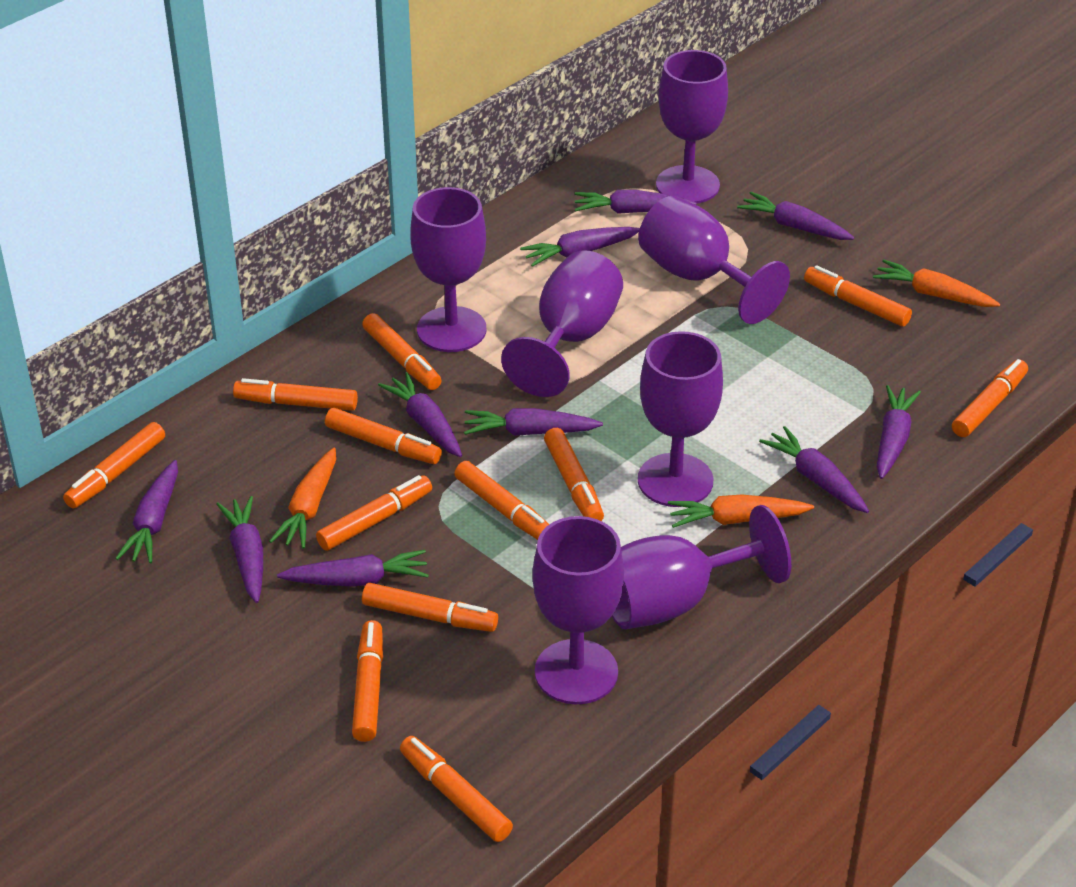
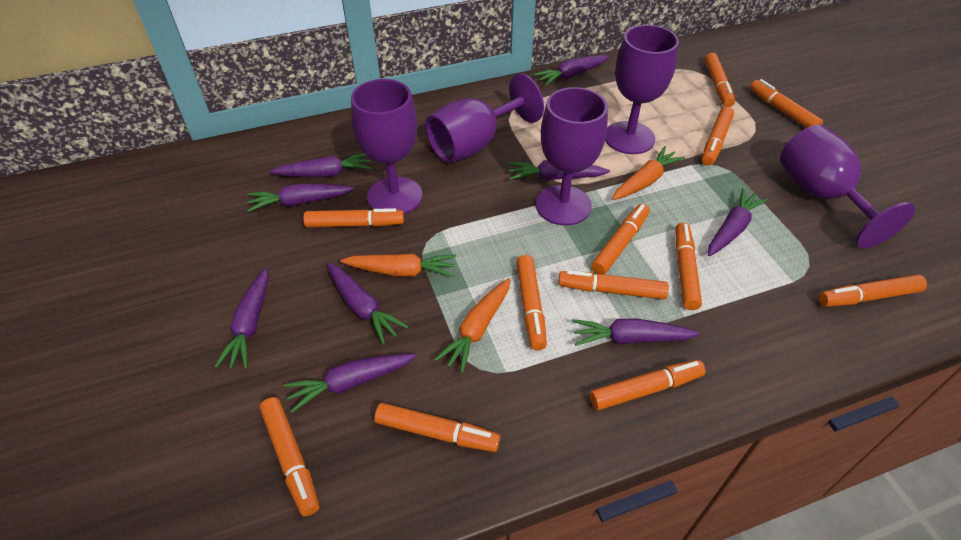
purple carrot: 10 -> 9
purple goblet: 7 -> 5

